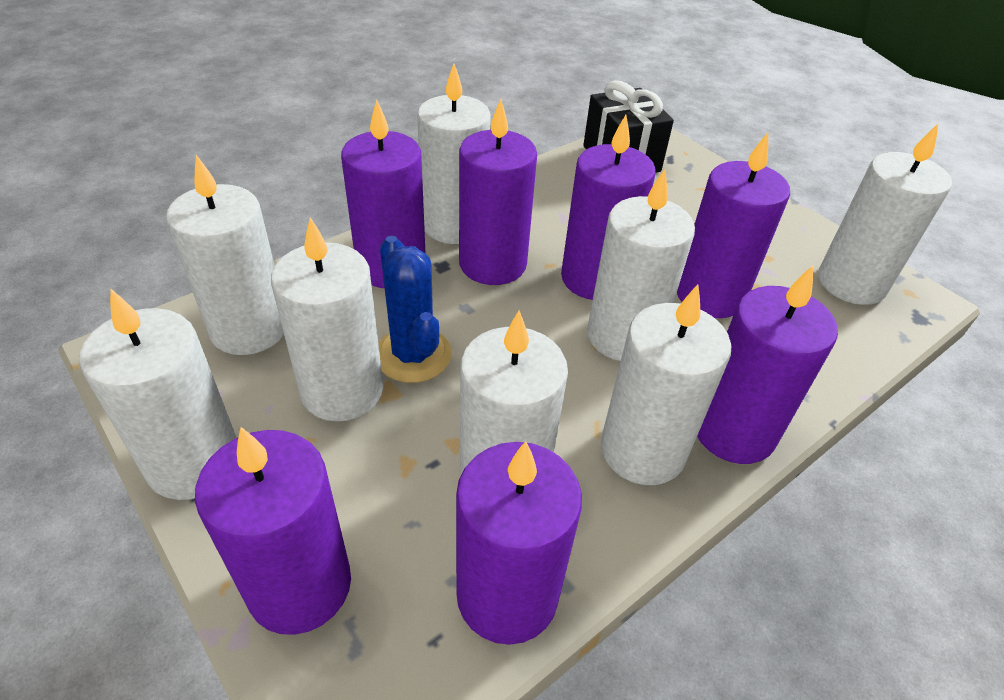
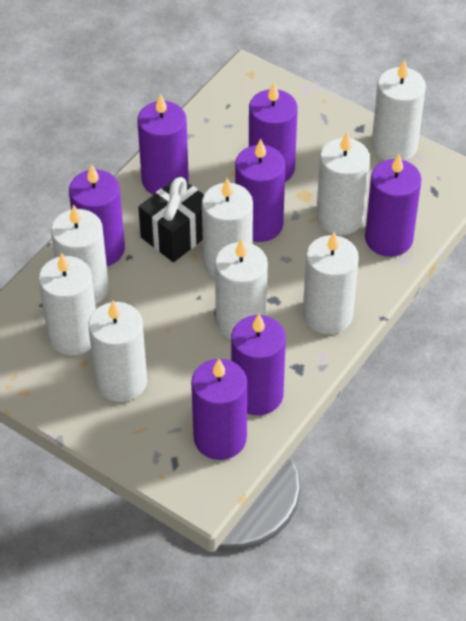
blue cactus: 1 -> 0

